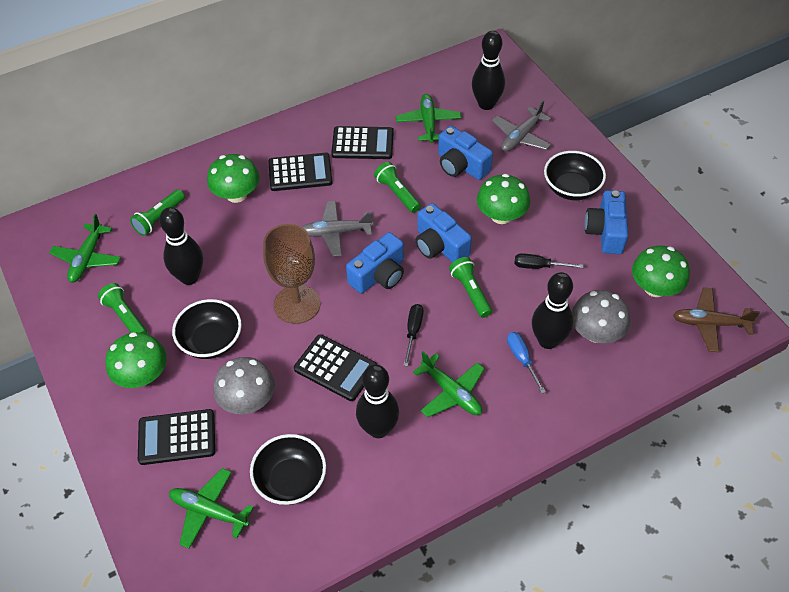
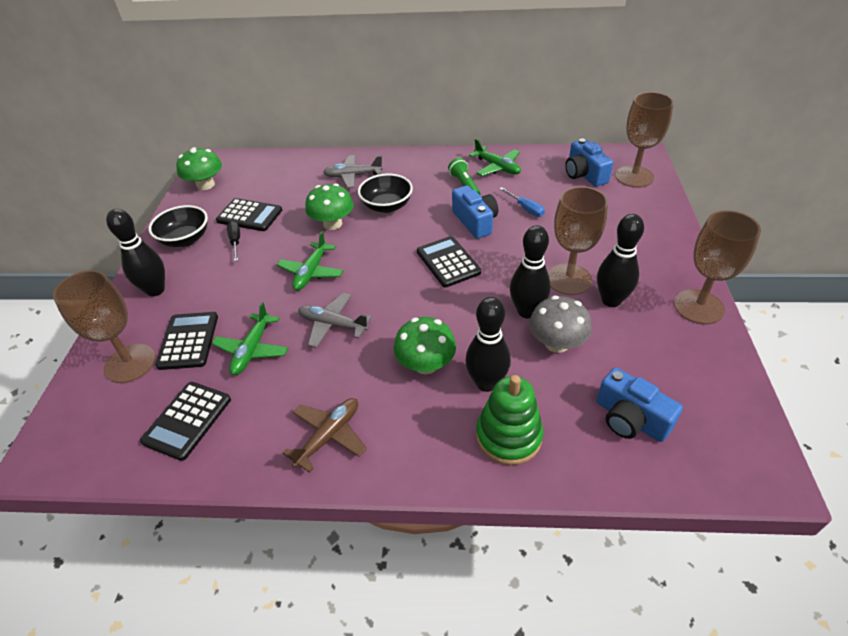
black bowl: 3 -> 2
black screwdriver: 2 -> 1
blue camera: 4 -> 3
brown goblet: 1 -> 4
green flashlight: 4 -> 1
green mushroom: 4 -> 3
green plane: 4 -> 3
green stacking toy: 0 -> 1
grey mushroom: 2 -> 1

